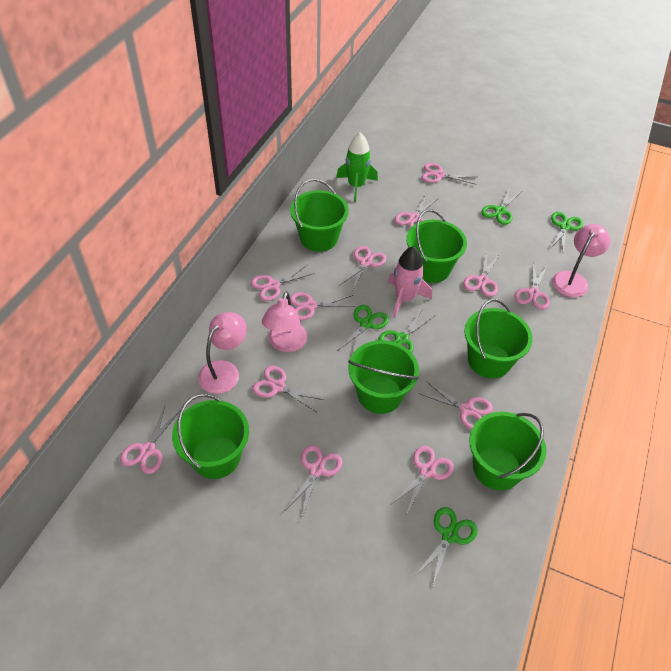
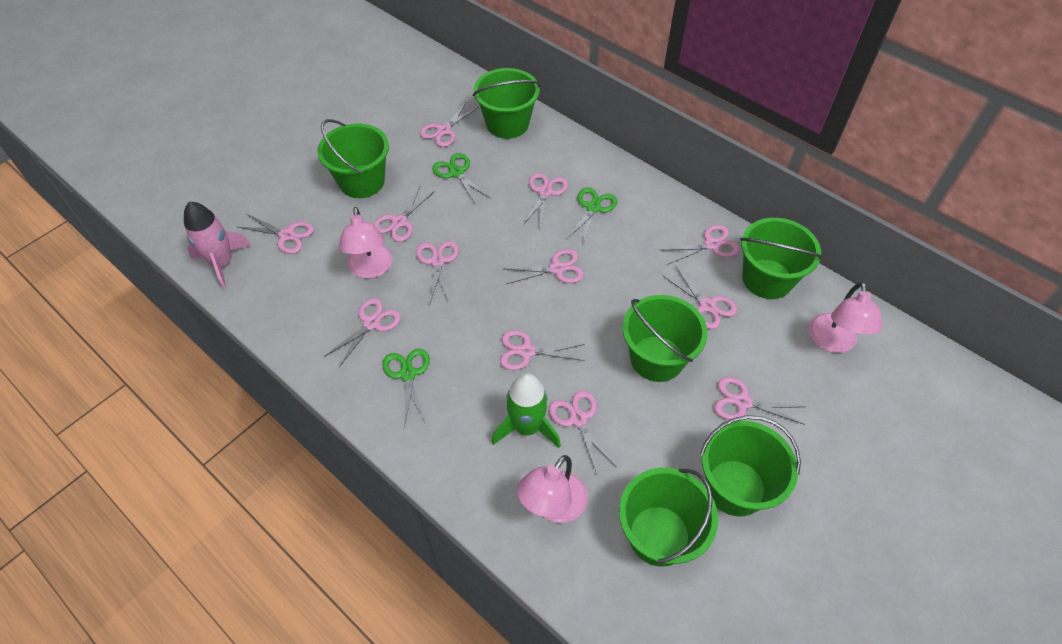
green scissors: 5 -> 3

